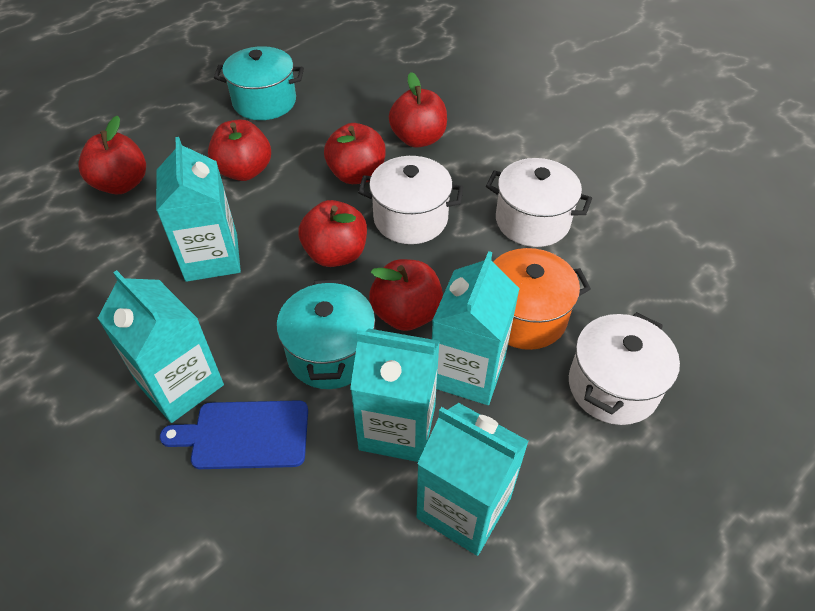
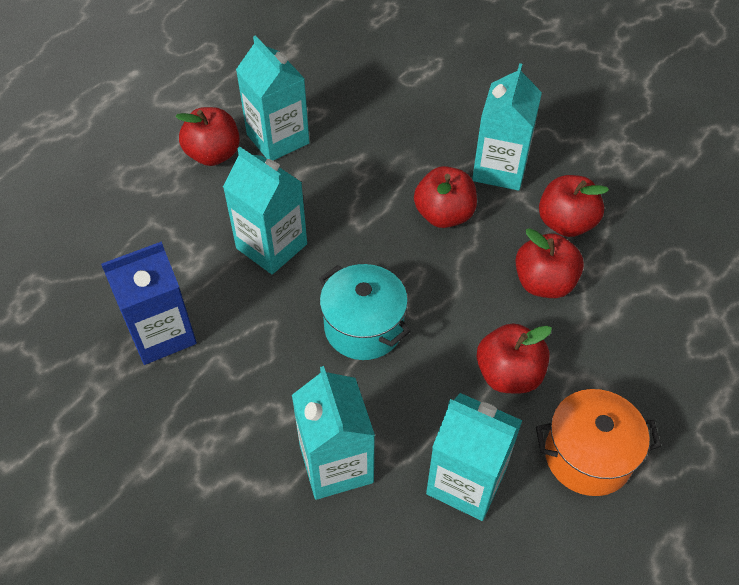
blue carton: 0 -> 1
blue cutting board: 1 -> 0
red apple: 6 -> 5
turquoise pot: 2 -> 1
white pot: 3 -> 0

